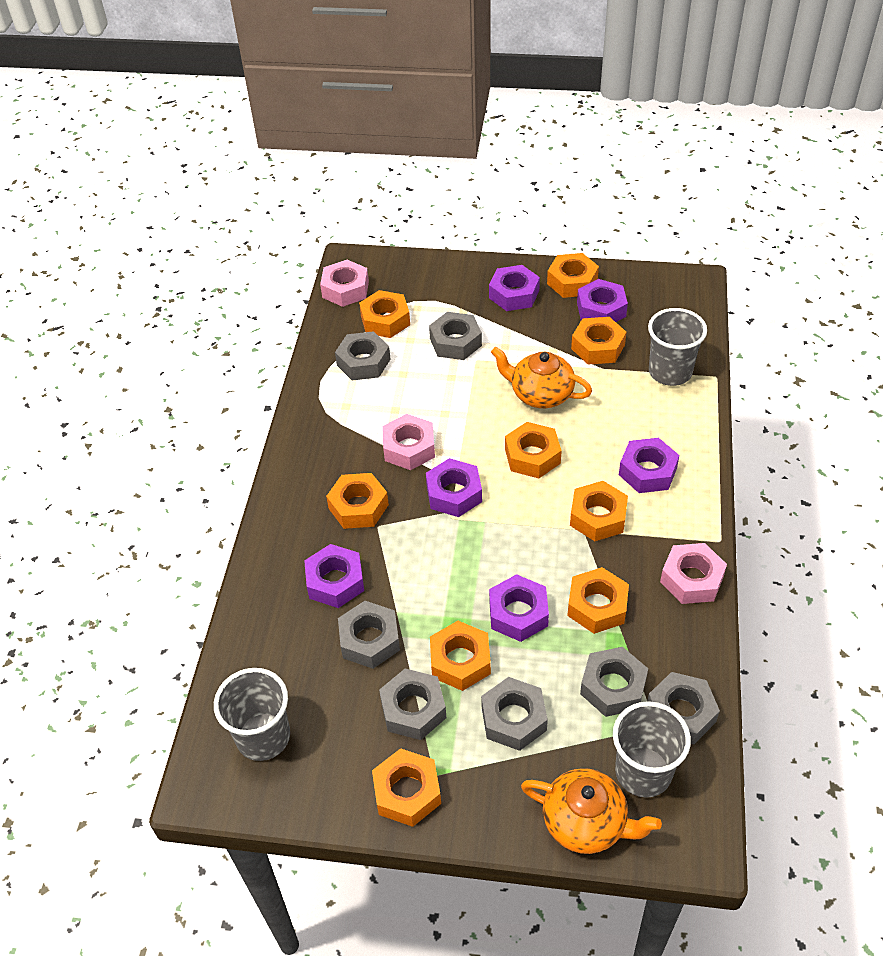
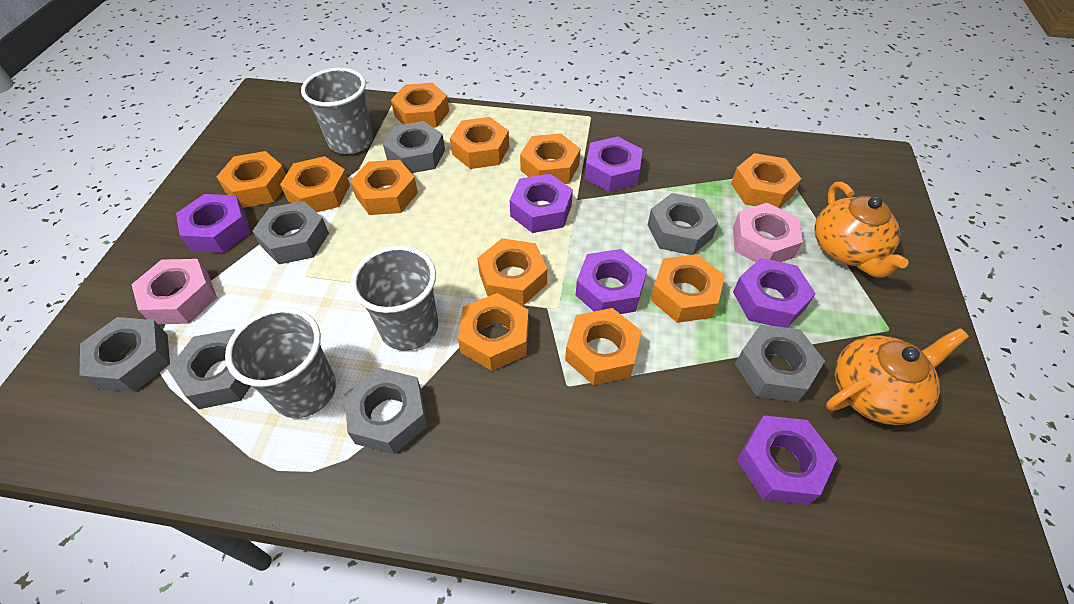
orange nut: 9 -> 11
pink nut: 3 -> 2

